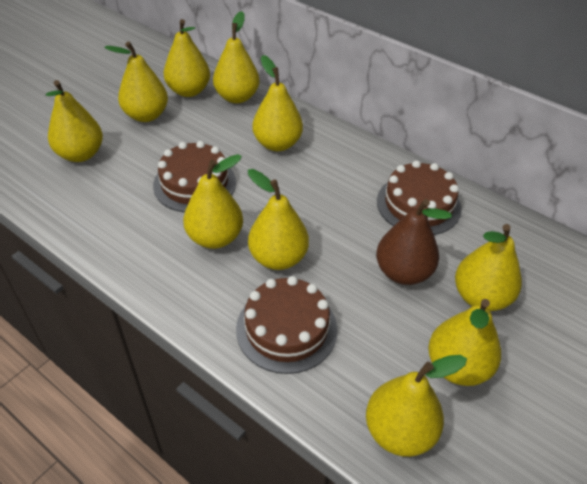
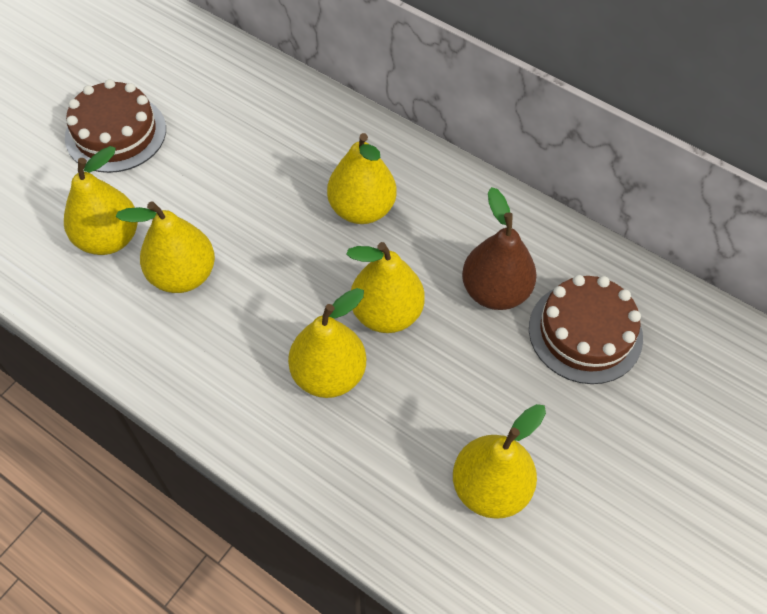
brown cake: 3 -> 2
yellow pear: 10 -> 6

